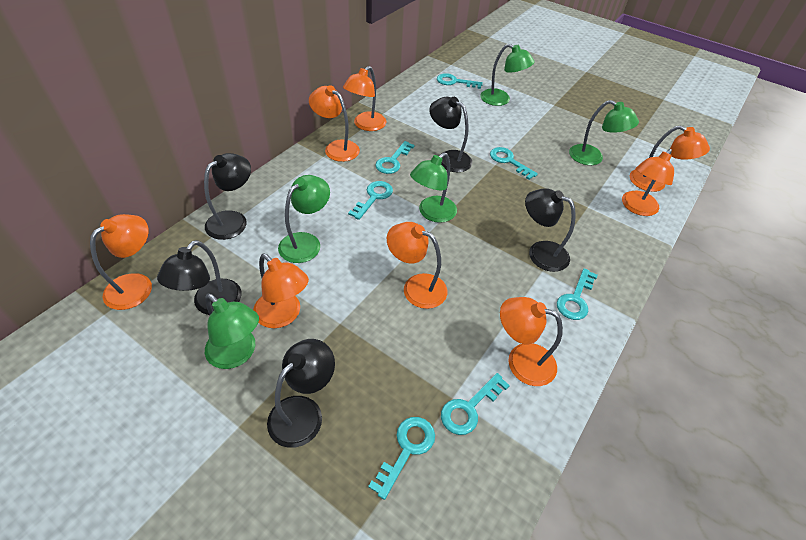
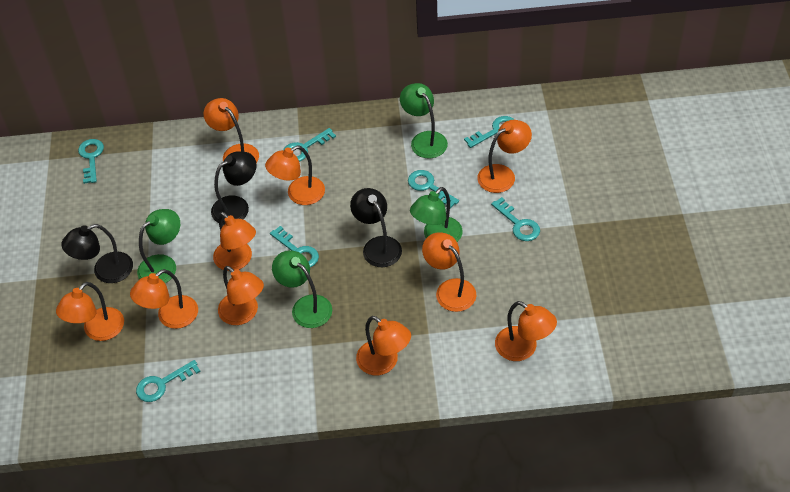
black lamp: 5 -> 3
green lamp: 5 -> 4
orange lamp: 8 -> 10

